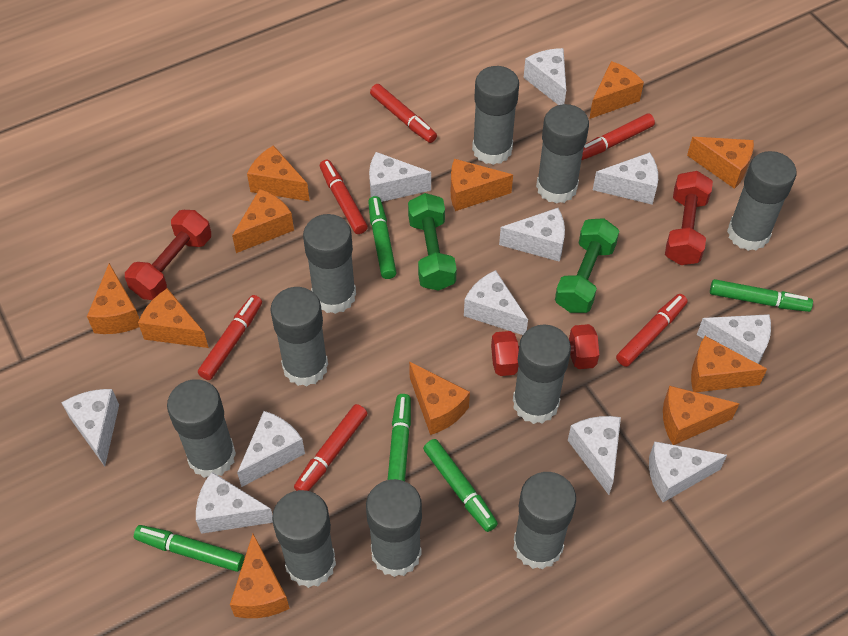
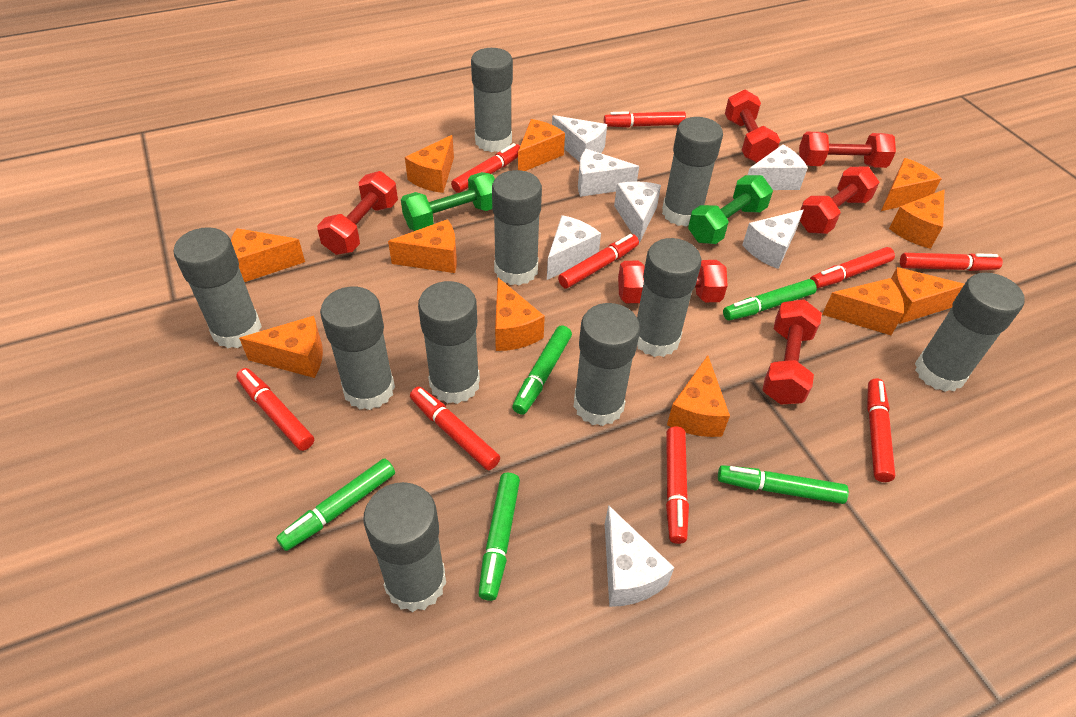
red dumbbell: 3 -> 6
red marker: 6 -> 9
white cheese: 11 -> 7

